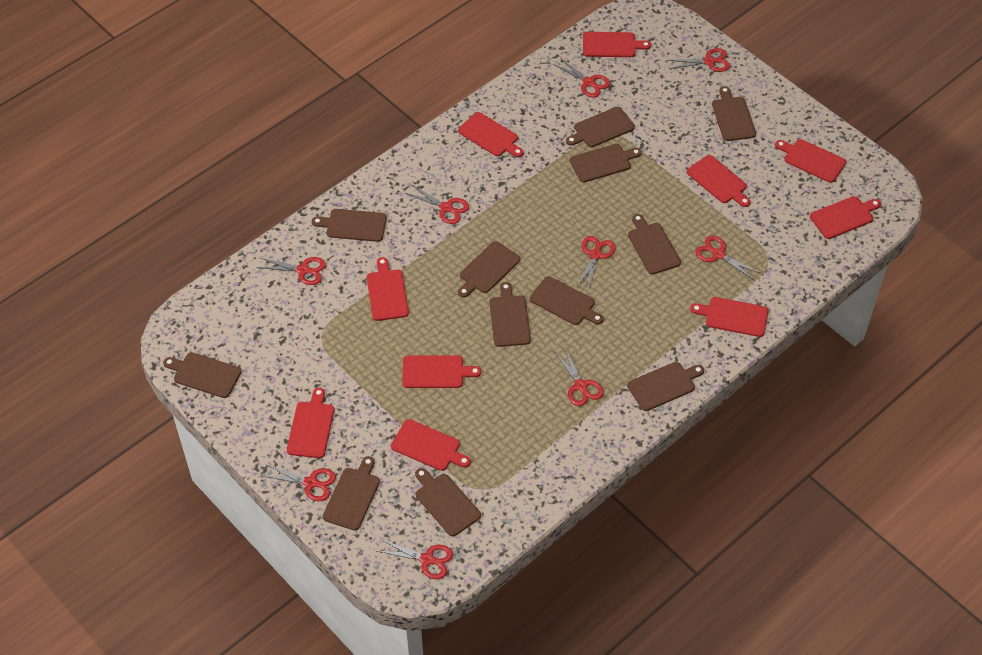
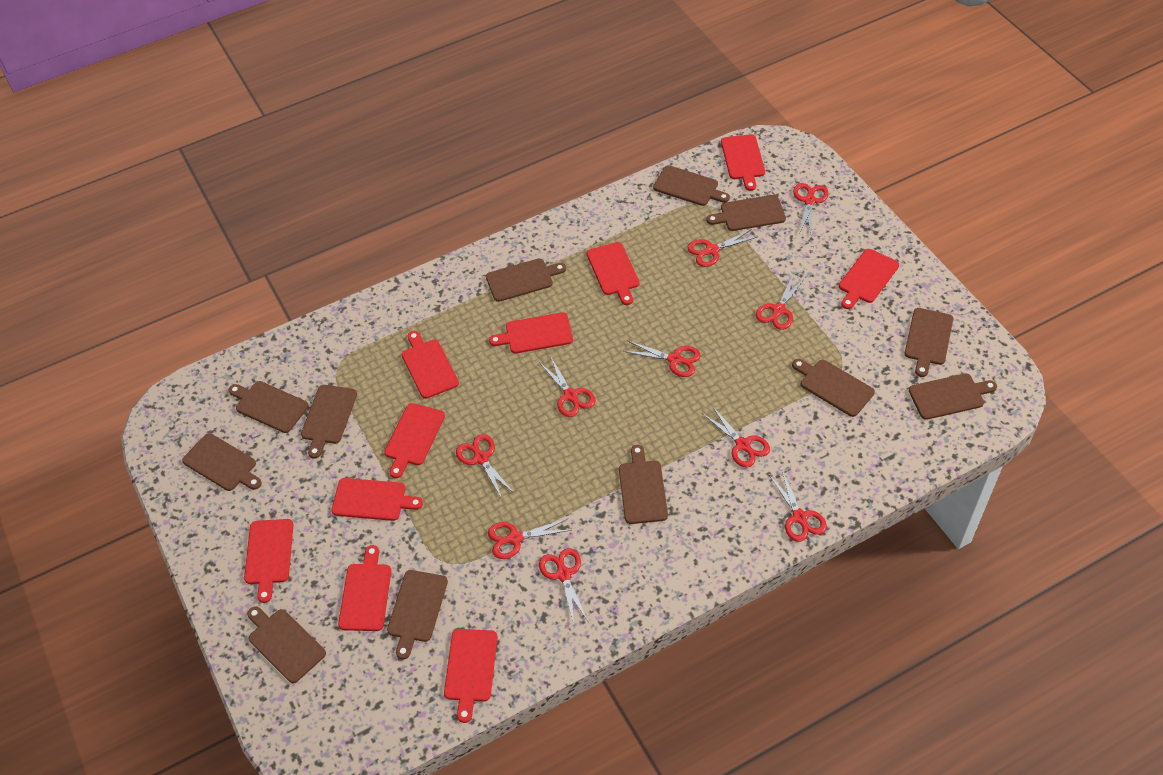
red scissors: 9 -> 10

